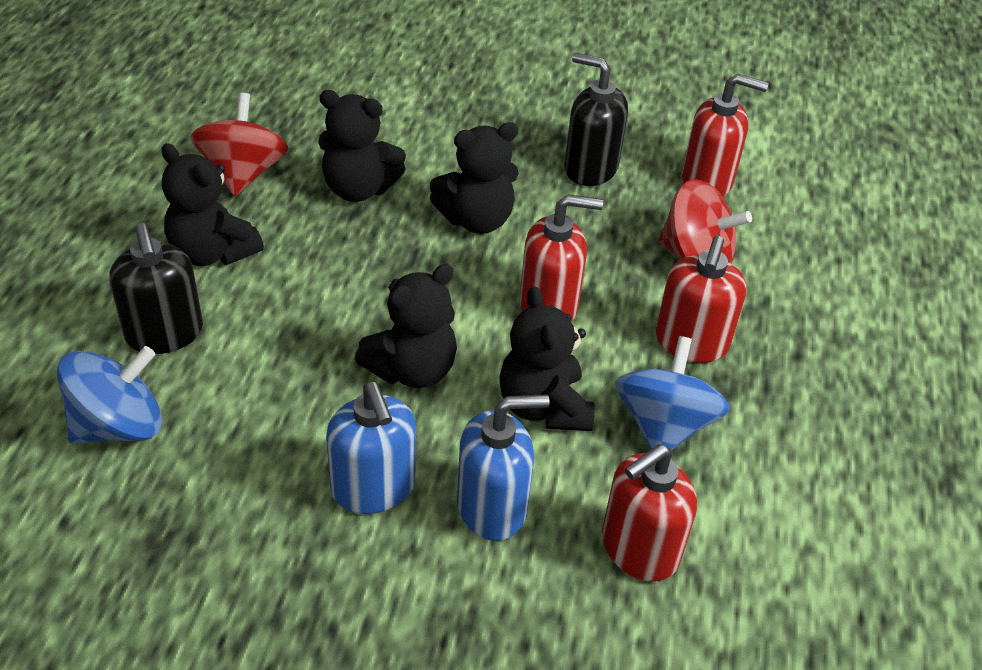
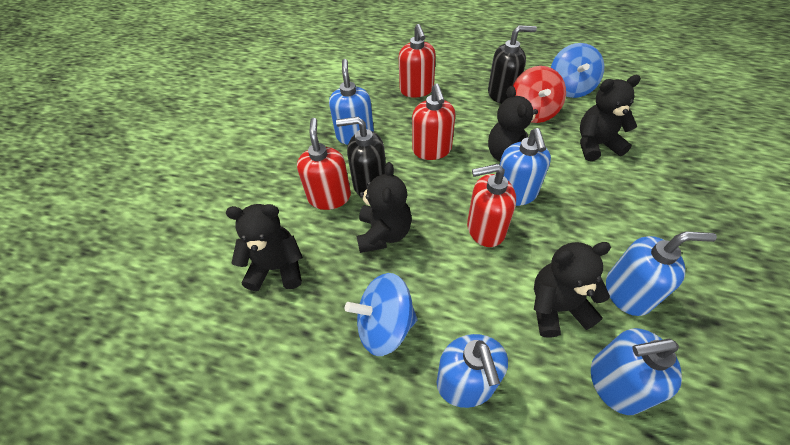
blue soap dispenser: 2 -> 5
red spinning top: 2 -> 1

